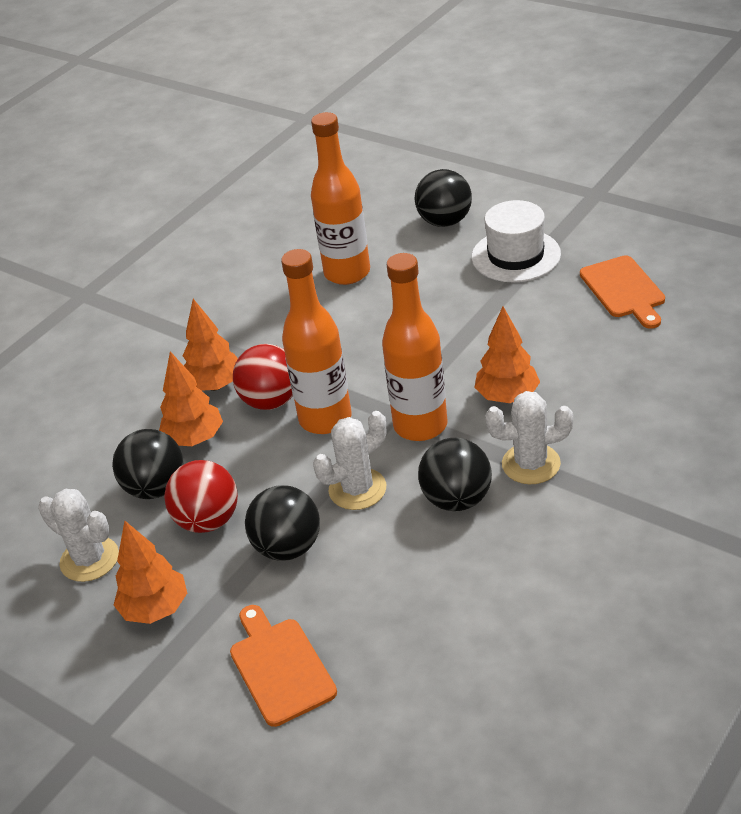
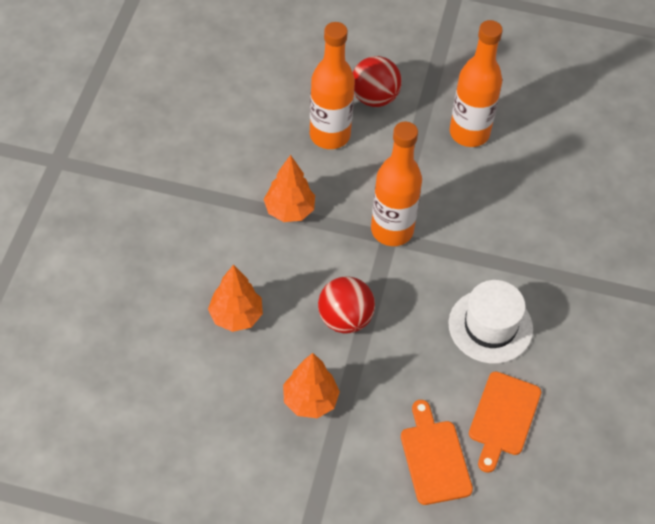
black ball: 4 -> 0
orange tree: 4 -> 3
white cactus: 3 -> 0

